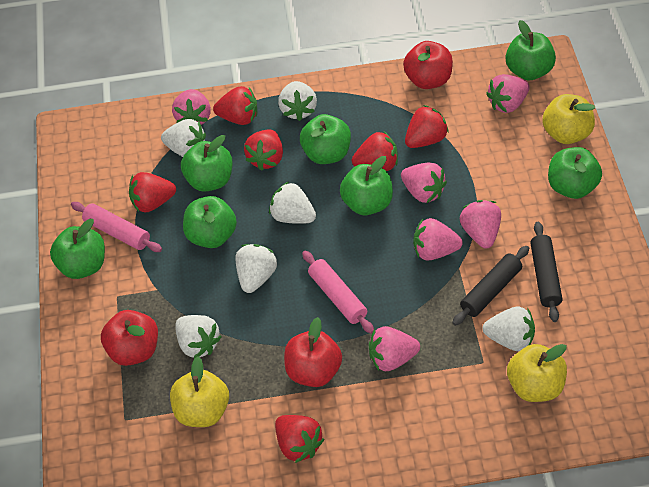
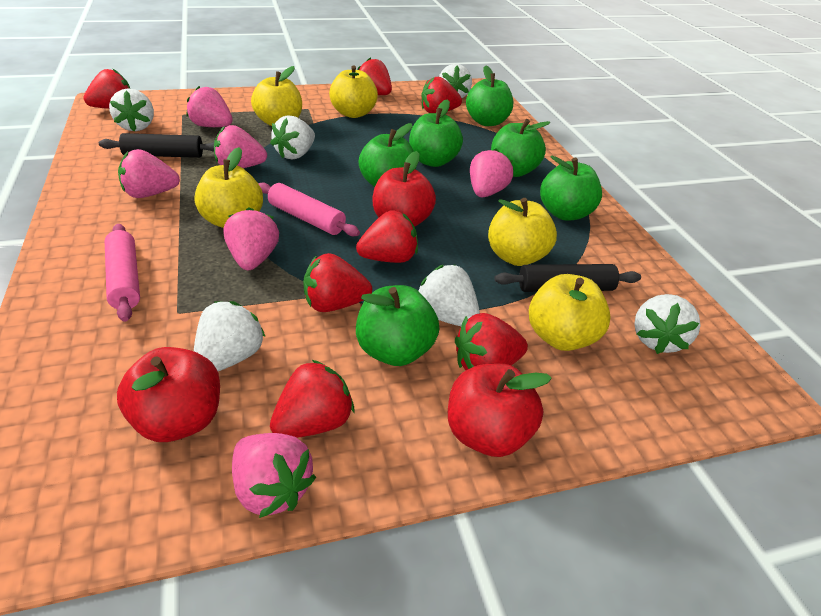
green apple: 7 -> 6
red strawberry: 6 -> 7
yellow apple: 3 -> 5

